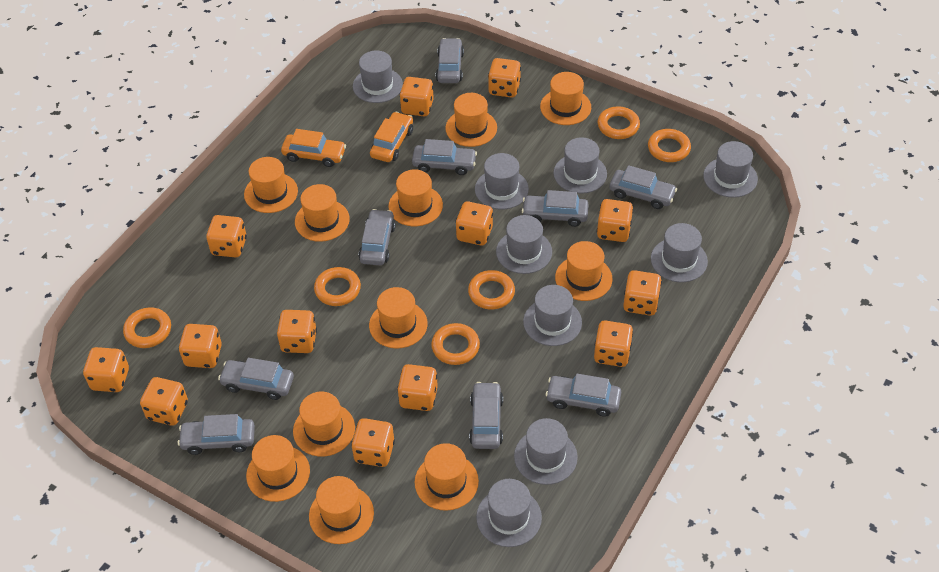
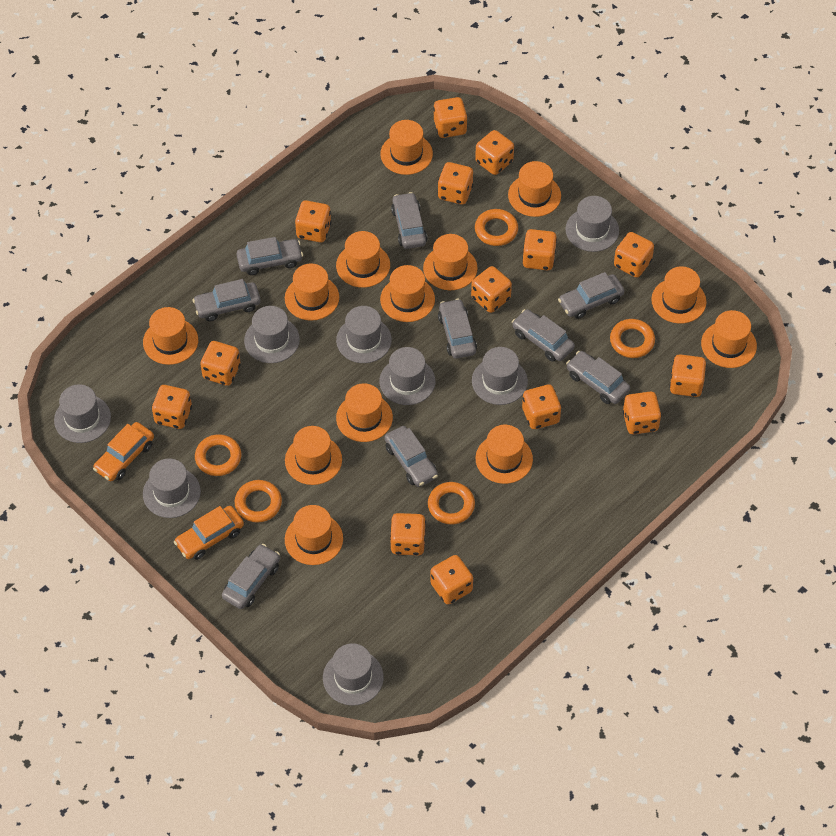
grey hat: 9 -> 8
orange dice: 13 -> 14
orange hat: 11 -> 13
orange ring: 6 -> 5

